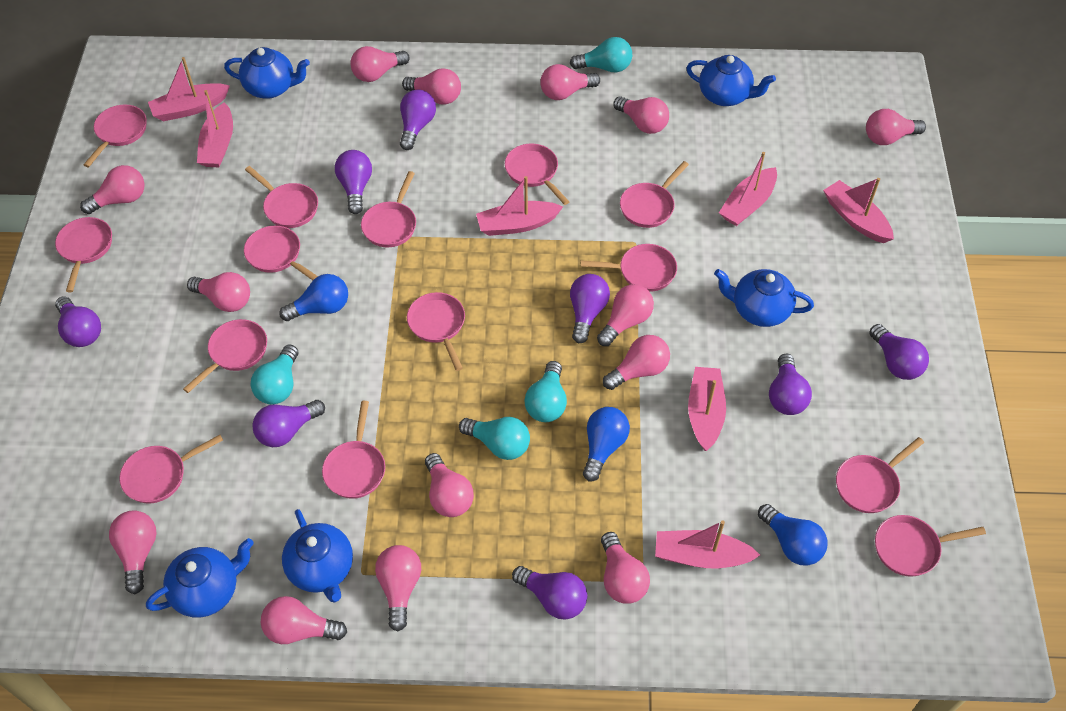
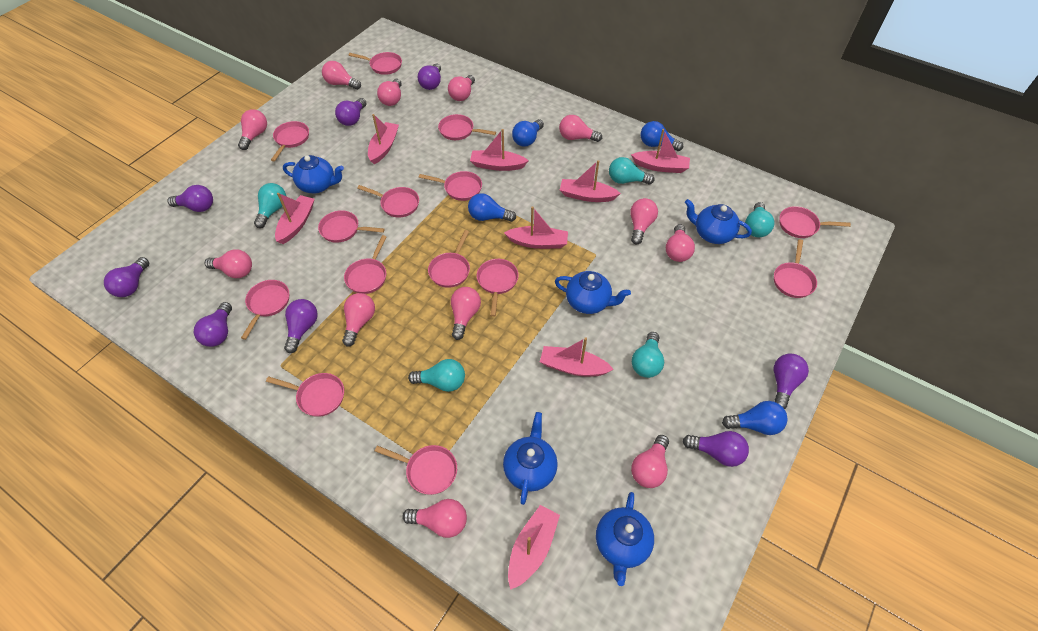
blue light bulb: 3 -> 4
pink boat: 7 -> 8
pink light bulb: 14 -> 12
turquoise light bulb: 4 -> 5

